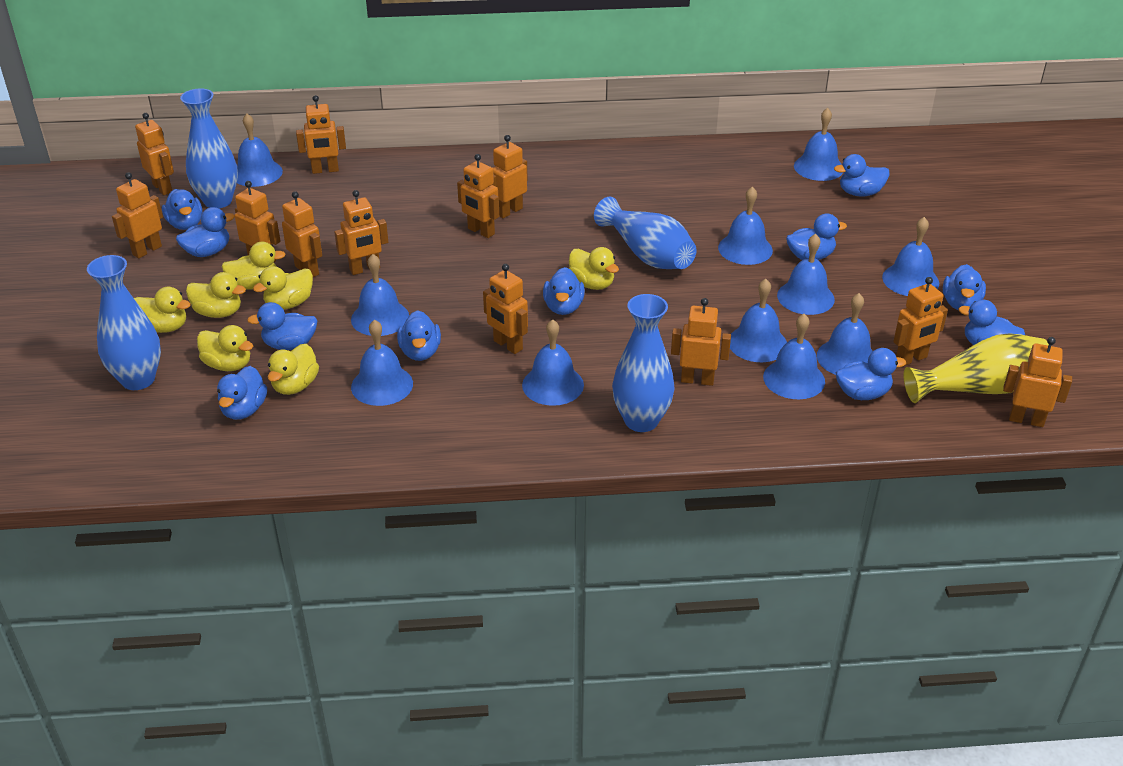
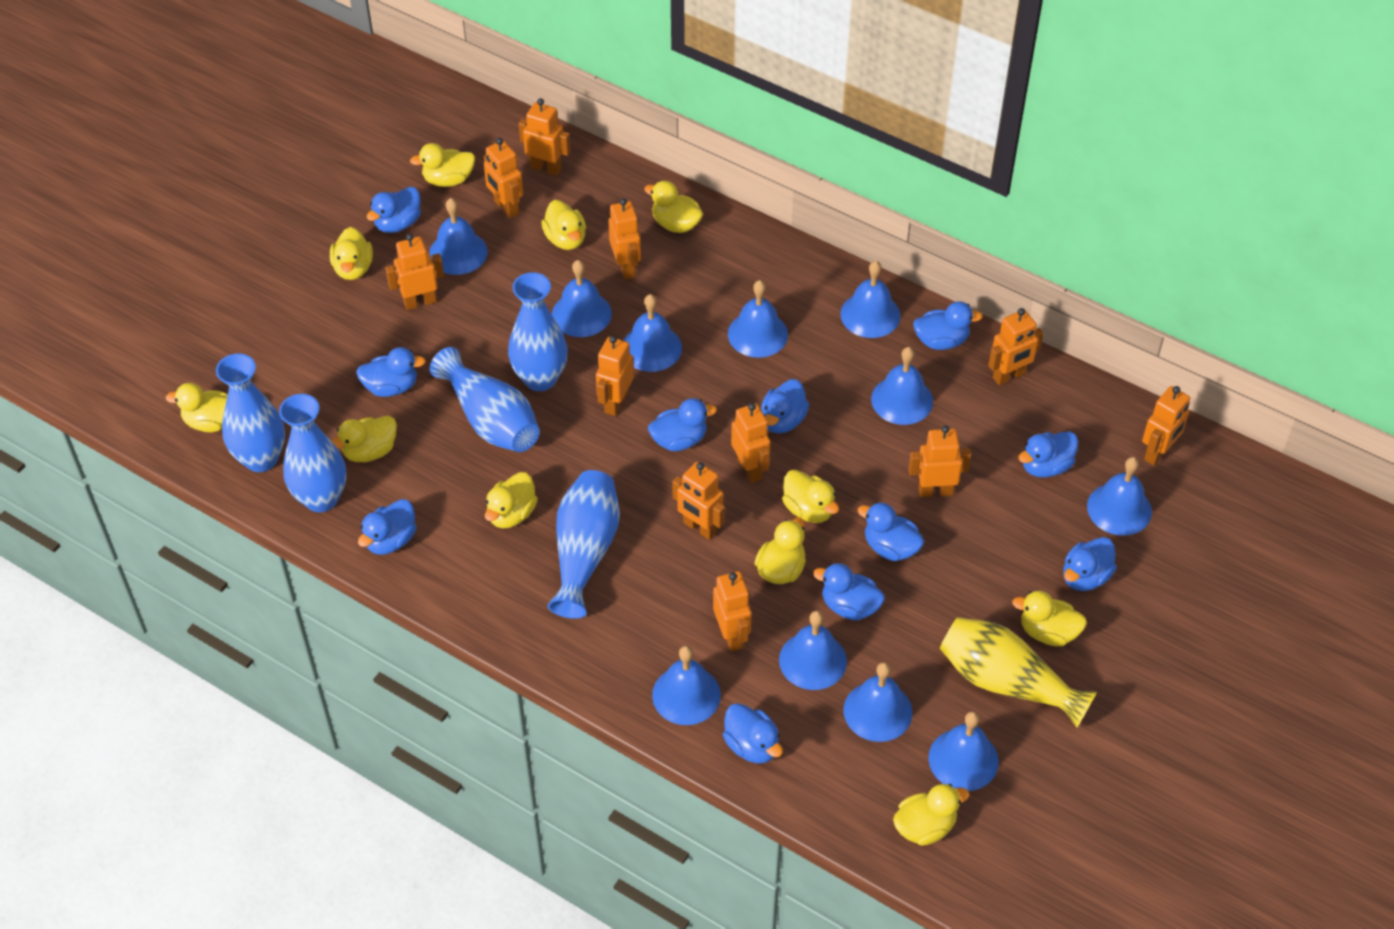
blue vase: 4 -> 5
orange robot: 12 -> 11
yellow duck: 7 -> 11

